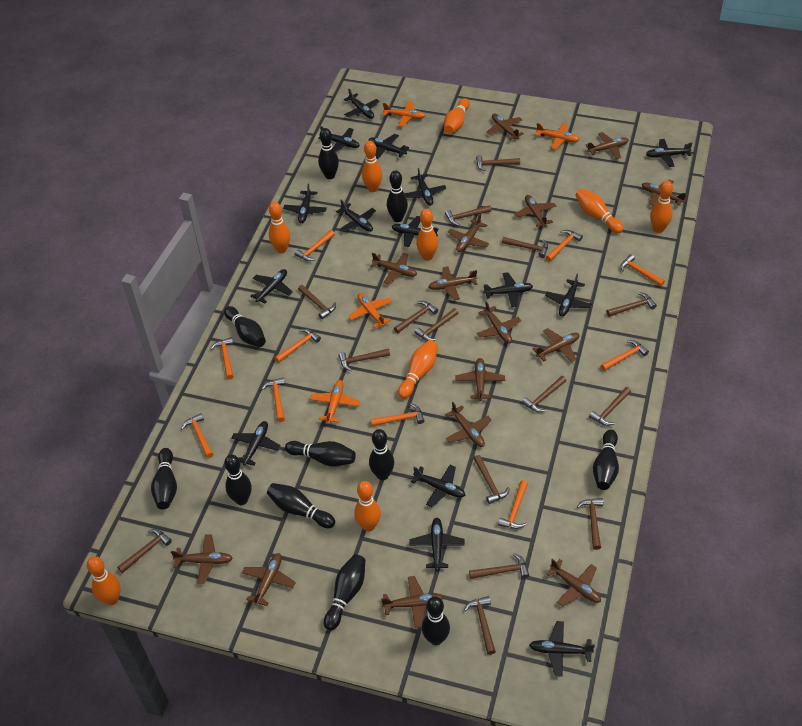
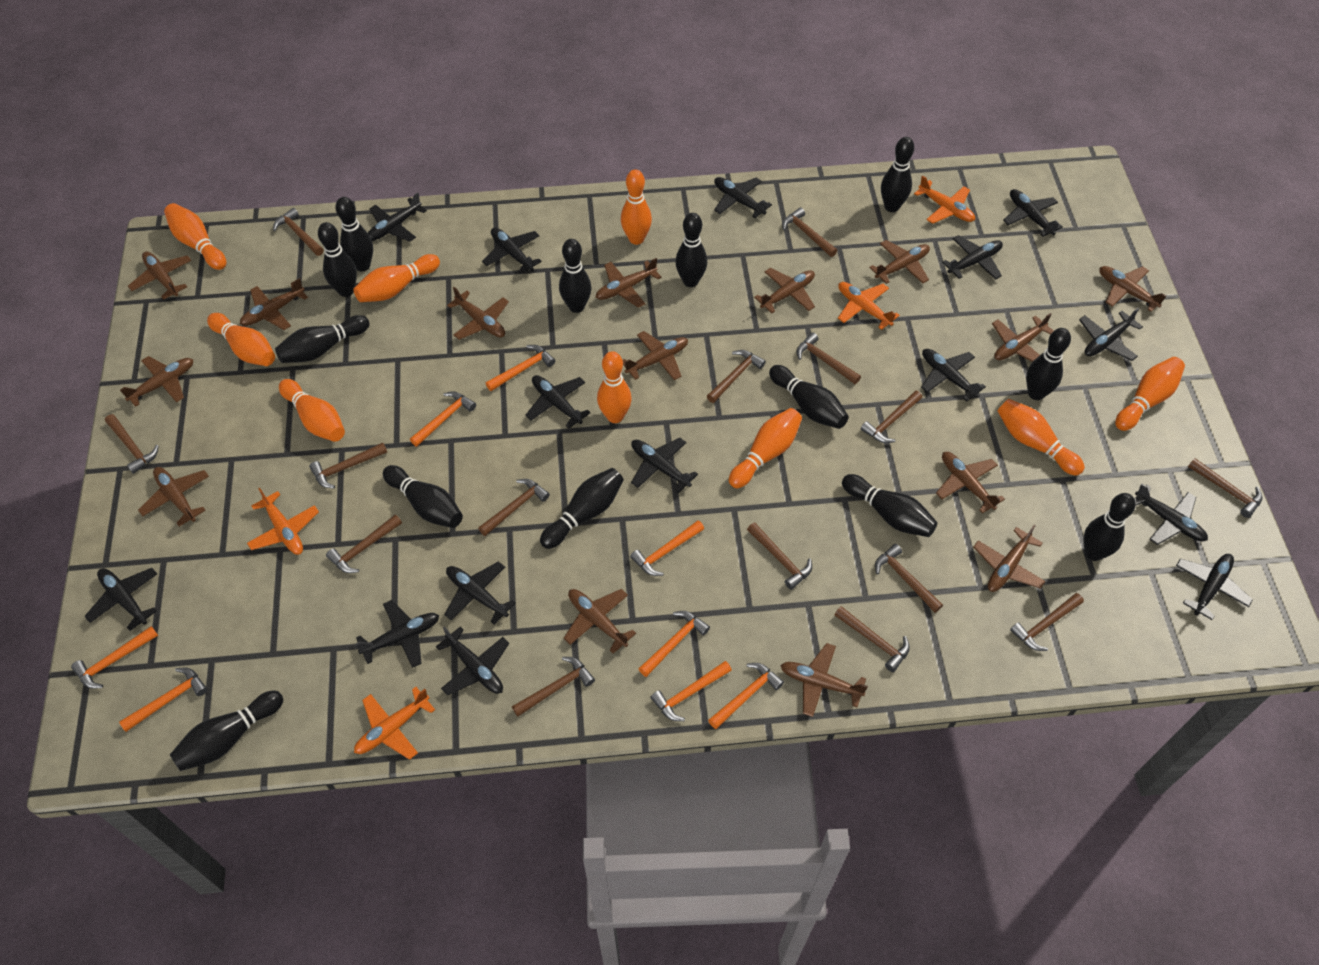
black bowling pin: 11 -> 13
orange hammer: 10 -> 8

